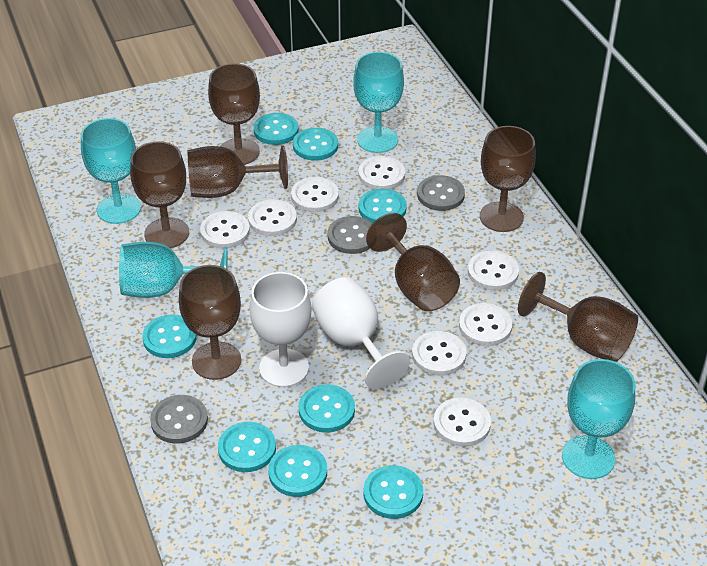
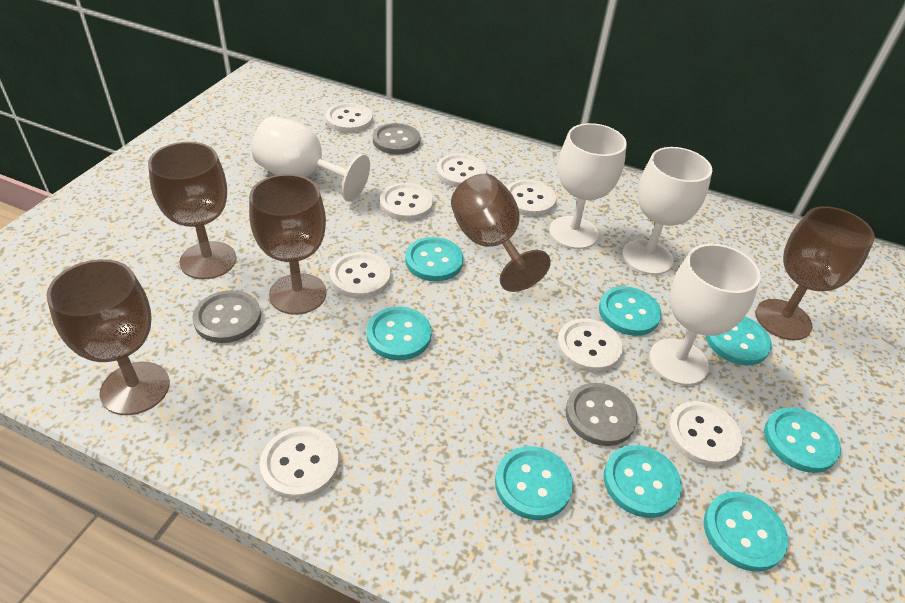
brown goblet: 7 -> 5
turquoise goblet: 4 -> 0
white goblet: 2 -> 4

